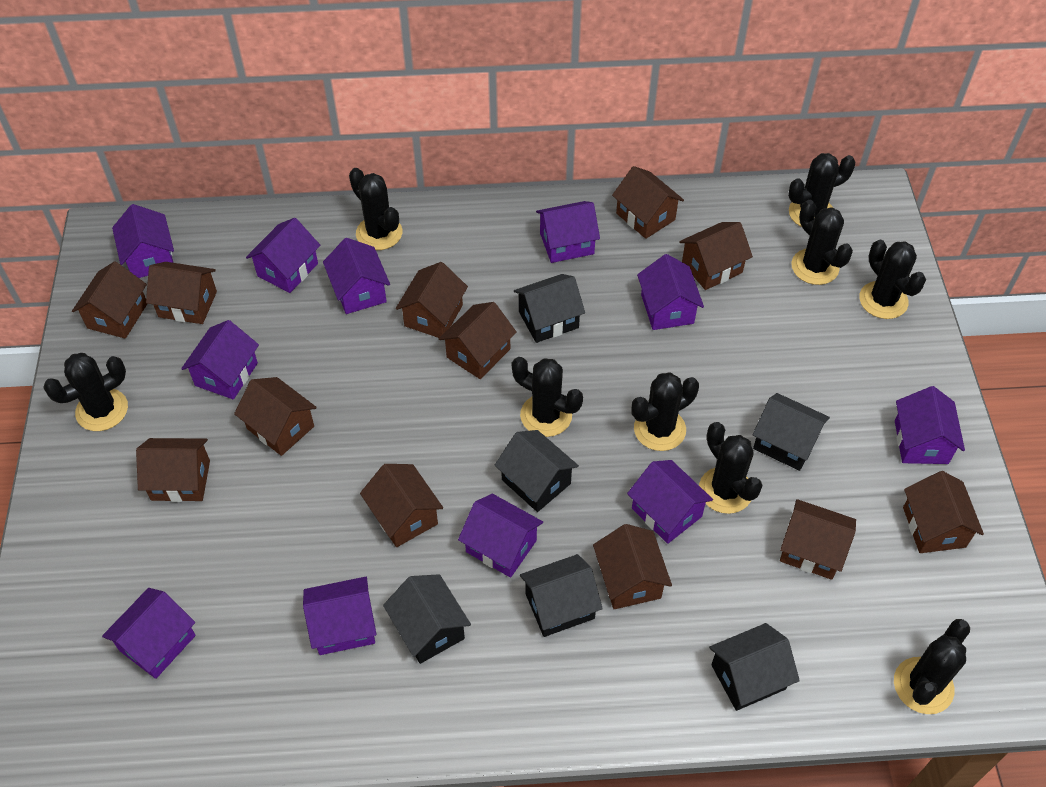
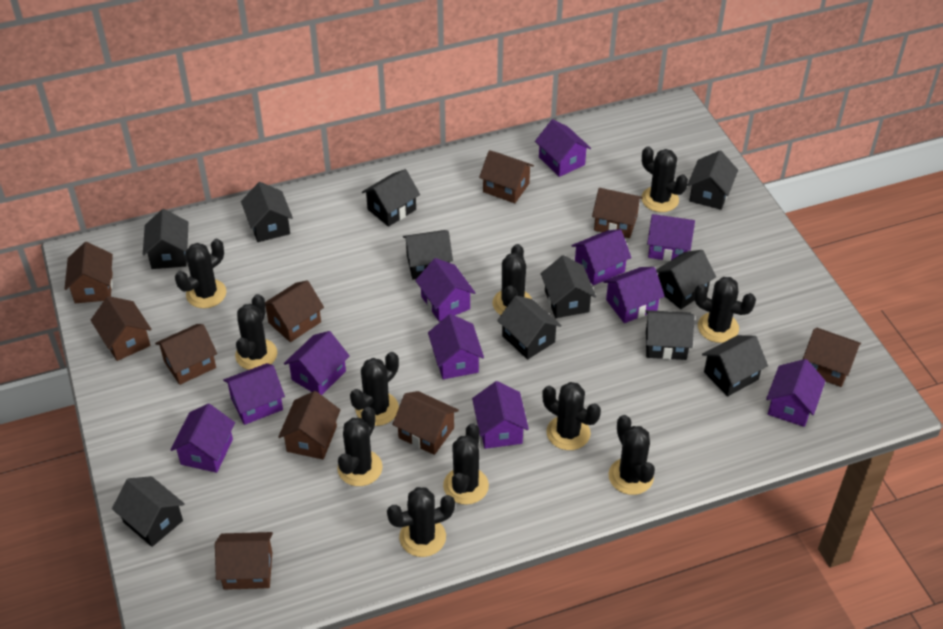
black cactus: 9 -> 11
black house: 6 -> 11
brown house: 12 -> 10

